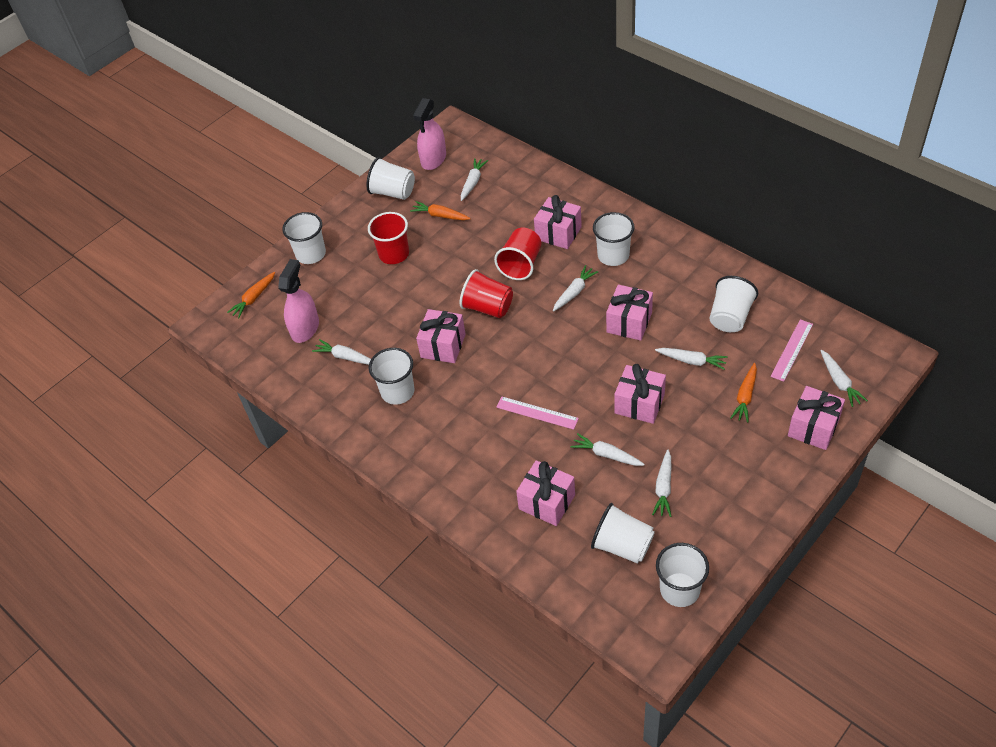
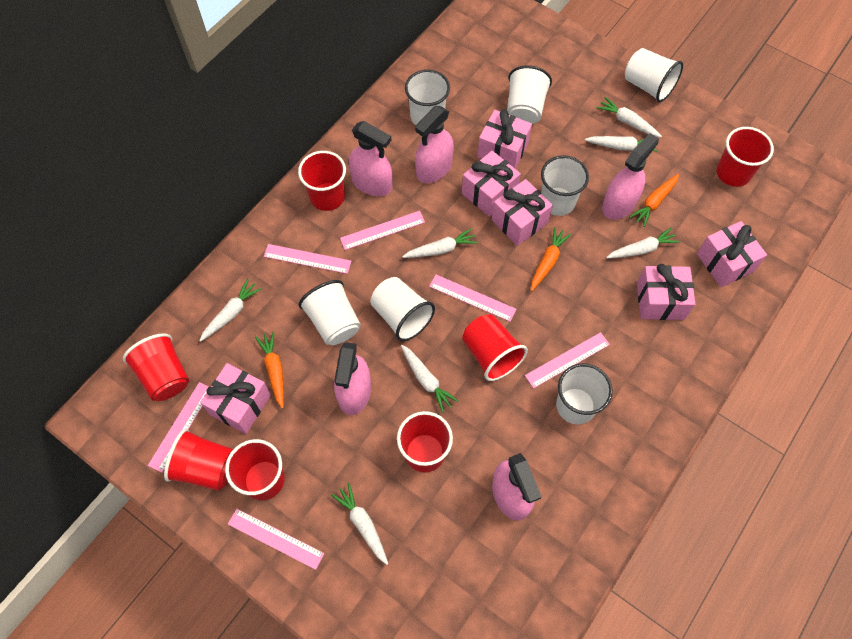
pink ruler: 2 -> 6
pink spray bottle: 2 -> 5
red cup: 3 -> 7

